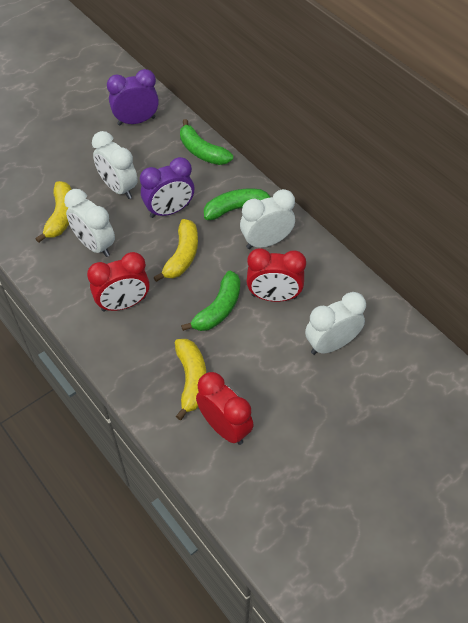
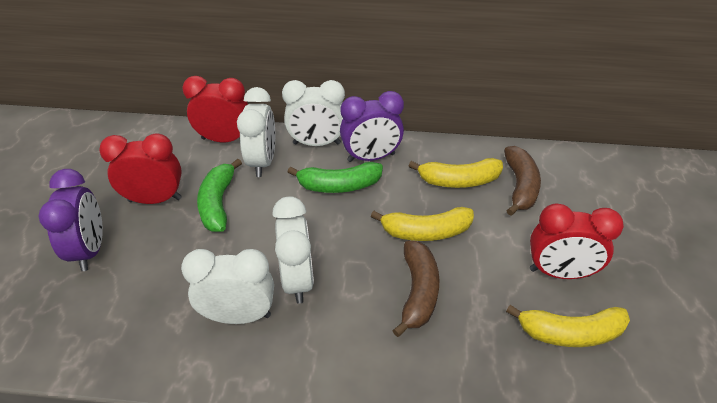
brown banana: 0 -> 2
green banana: 3 -> 2

